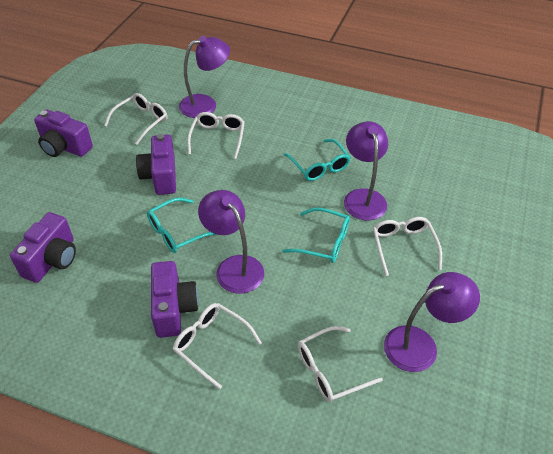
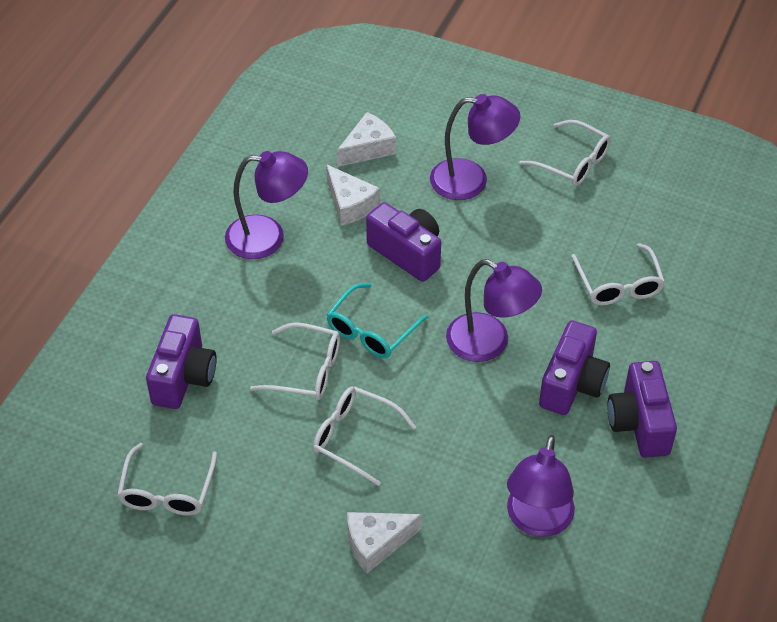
turquoise glasses: 3 -> 1
white cheese: 0 -> 3

